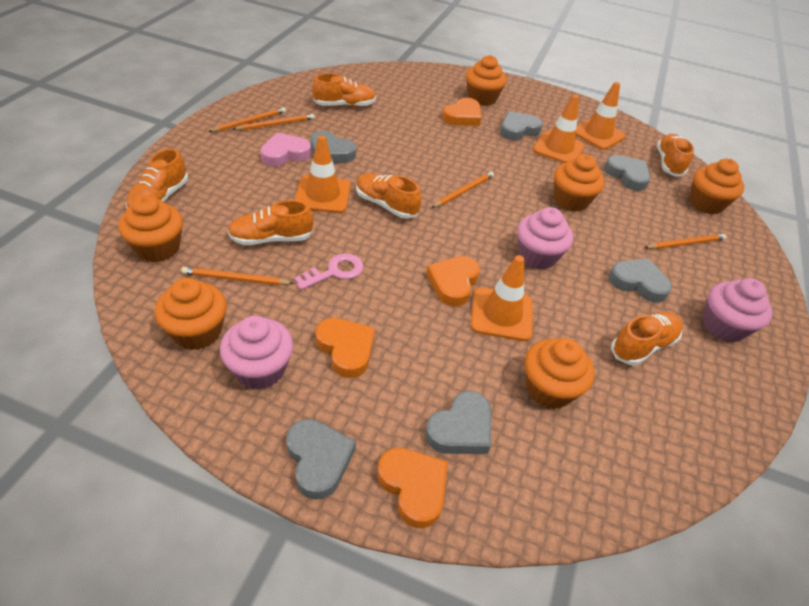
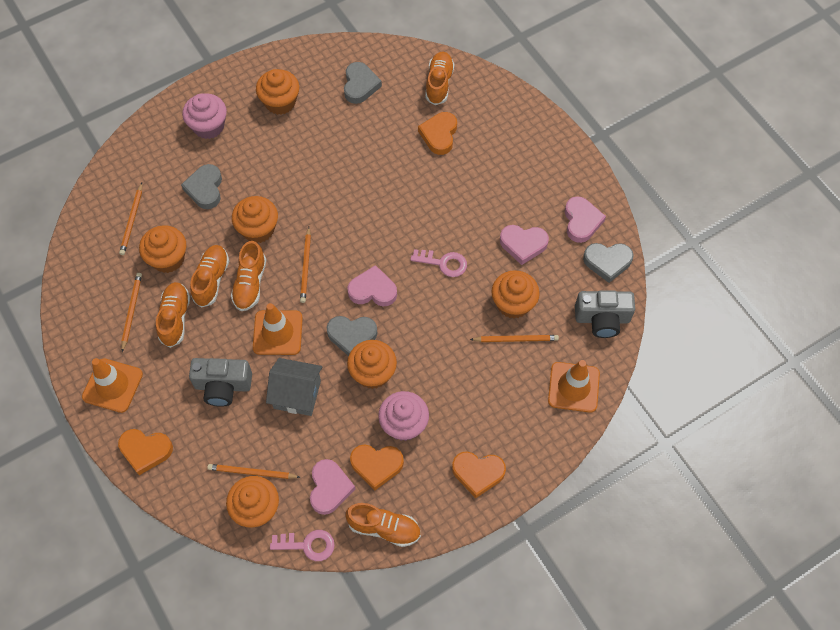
grey camera: 0 -> 2
grey heart: 6 -> 4
grey house: 0 -> 1
orange shoe: 6 -> 5
orange traffic cone: 4 -> 3
pink cupcake: 3 -> 2
pink heart: 1 -> 4
pink key: 1 -> 2

